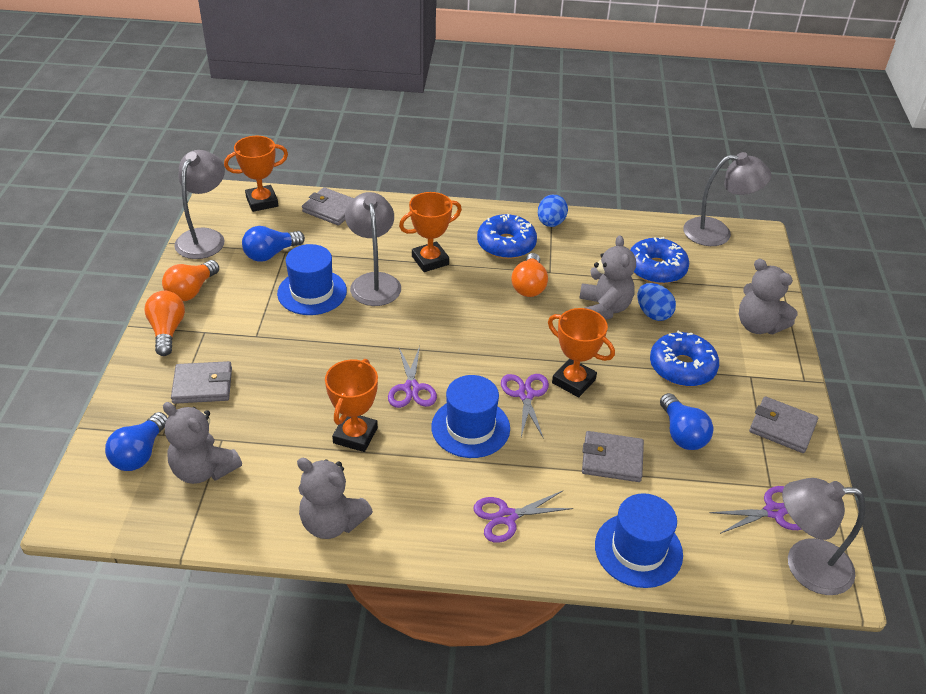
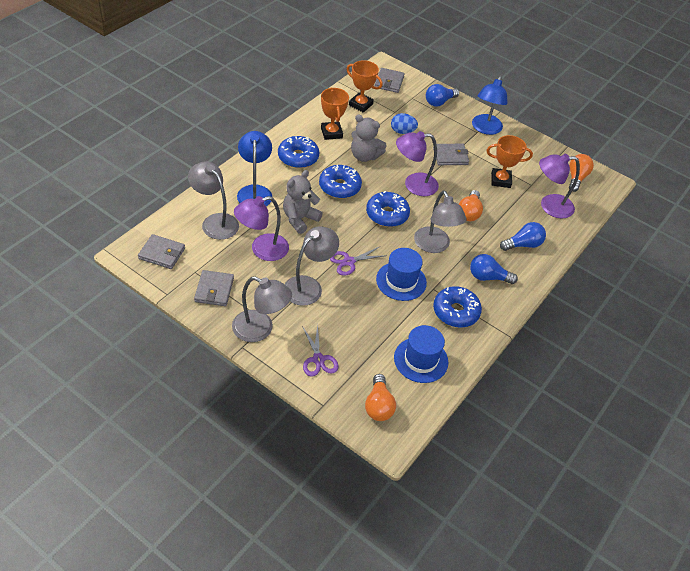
blue donut: 3 -> 4
blue egg: 2 -> 1
blue hat: 3 -> 2
blue lamp: 0 -> 2
grey teddy bear: 4 -> 2
orange trophy: 4 -> 3
purple lamp: 0 -> 3
purple scissors: 4 -> 2

